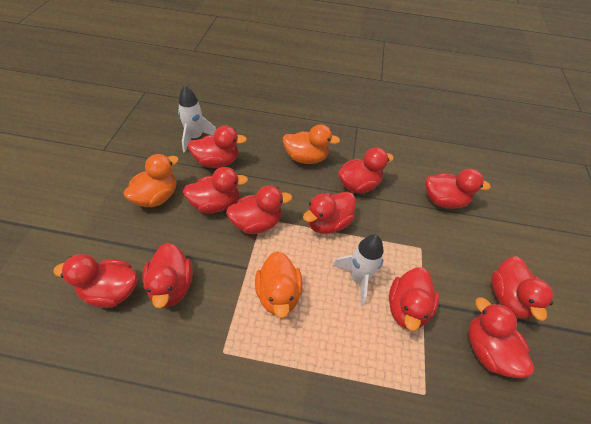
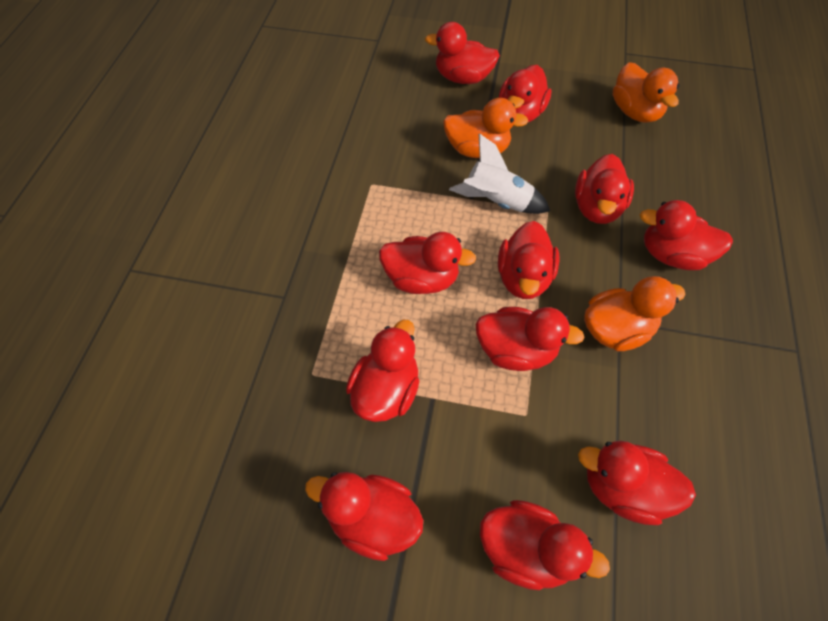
white rocket: 2 -> 1

